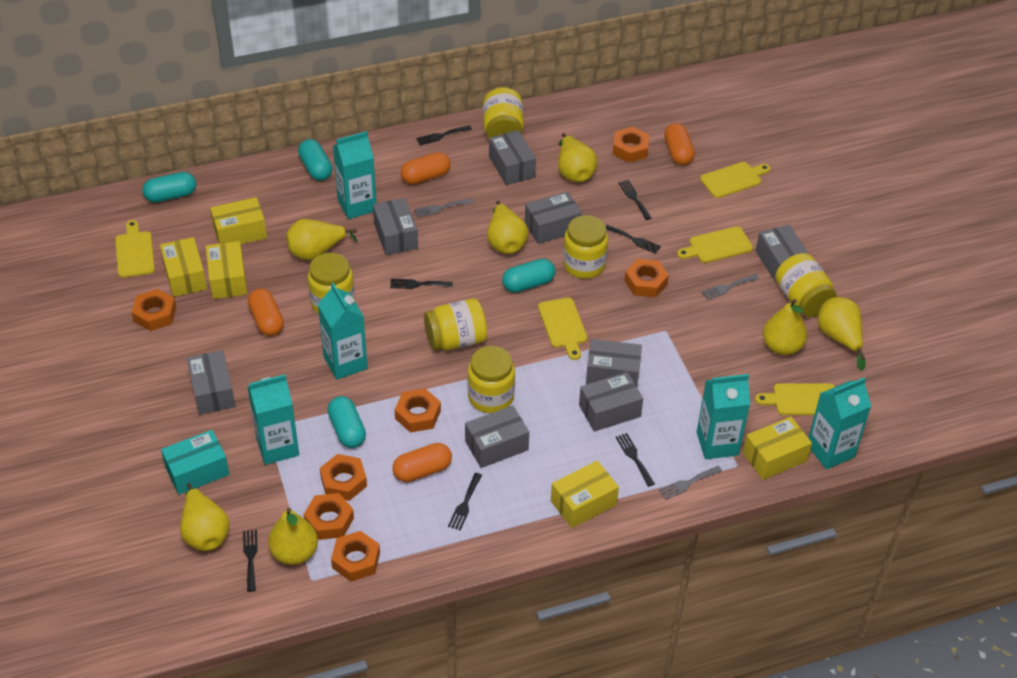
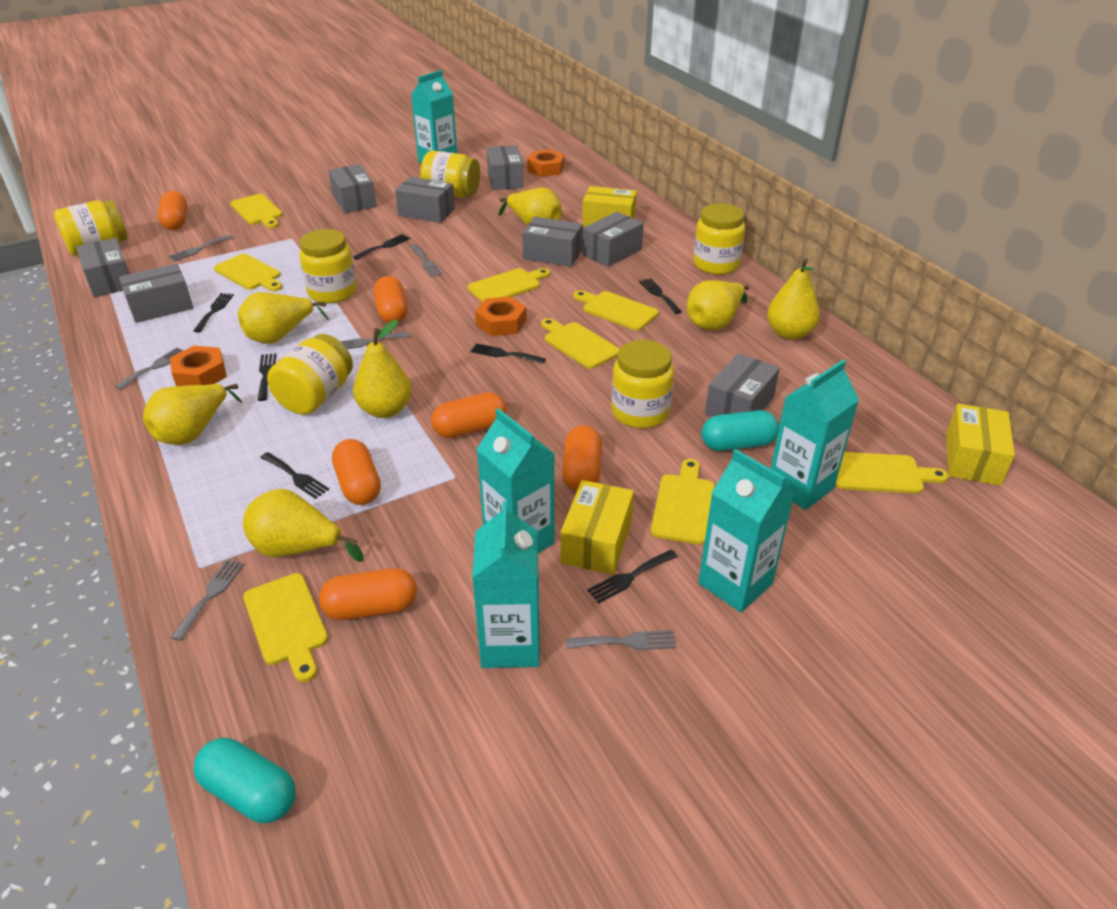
grey fork: 3 -> 6
orange capsule: 4 -> 6
orange nut: 7 -> 3
turquoise box: 1 -> 0
turquoise capsule: 4 -> 2
yellow box: 5 -> 3
yellow cutting board: 5 -> 8

